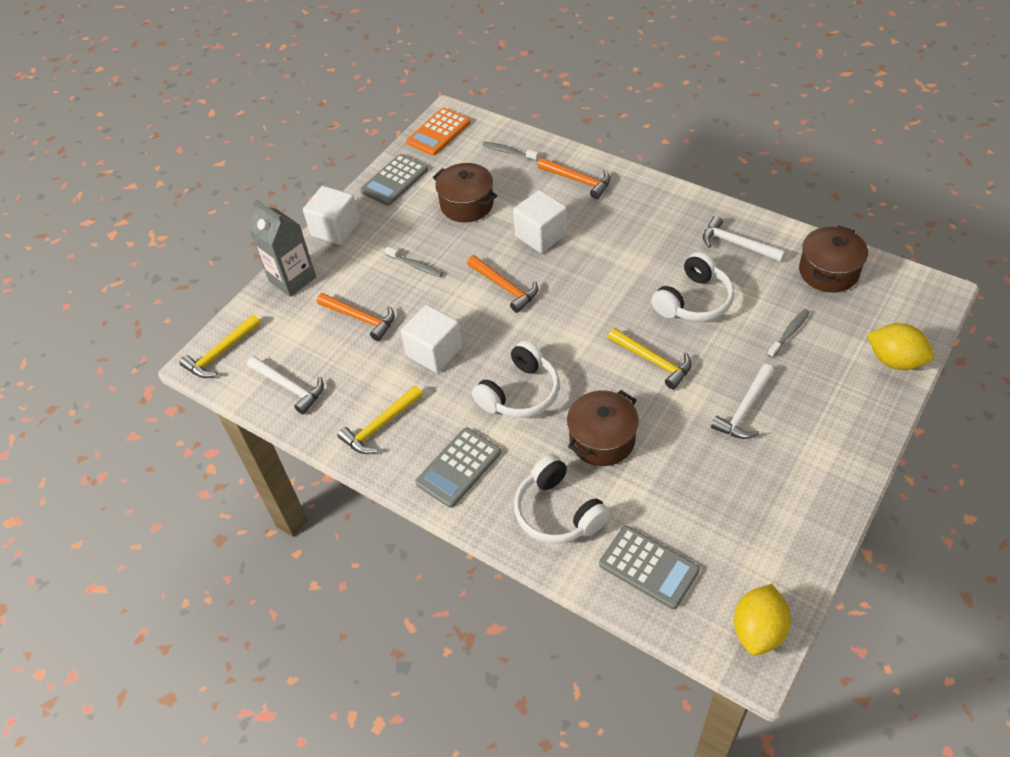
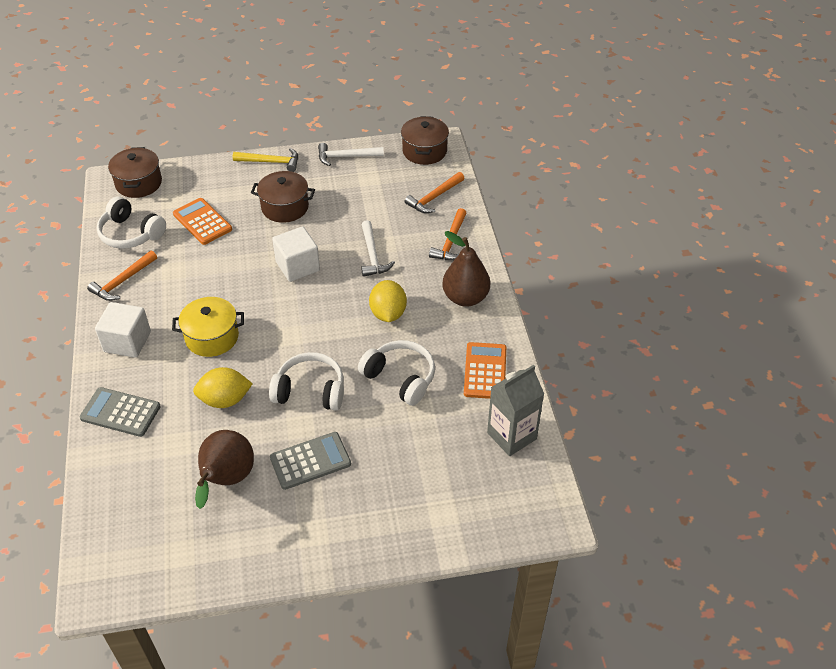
brown pear: 0 -> 2
grey calculator: 3 -> 2
grey toothbrush: 3 -> 0
orange calculator: 1 -> 2
white cube: 3 -> 2
white hammer: 3 -> 2
yellow hammer: 3 -> 1
yellow pot: 0 -> 1

